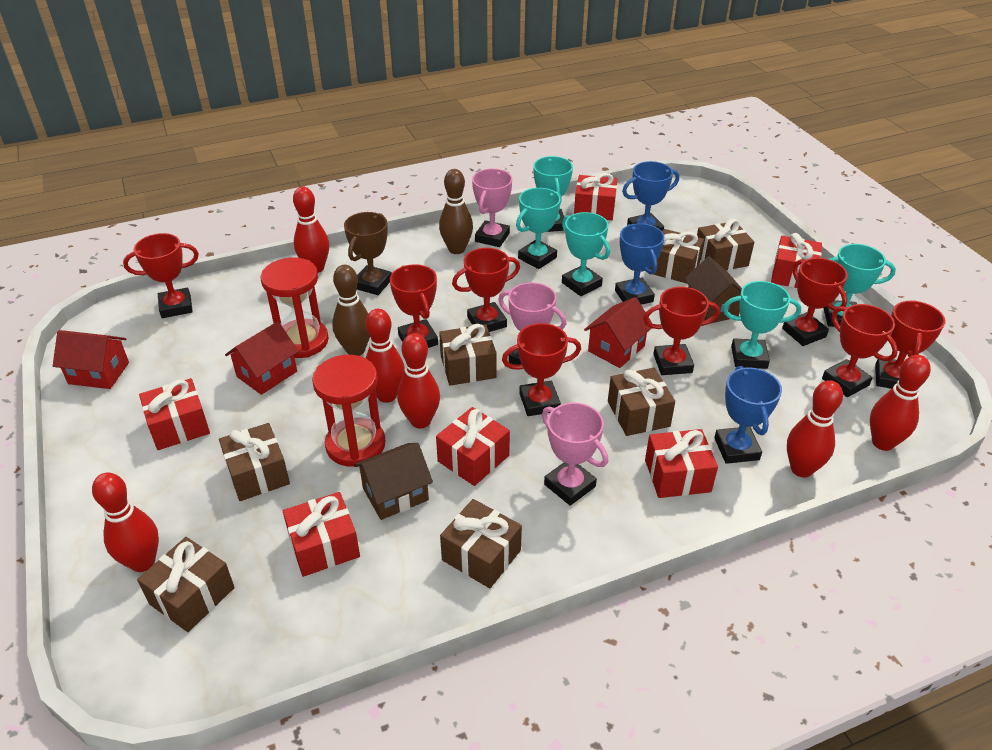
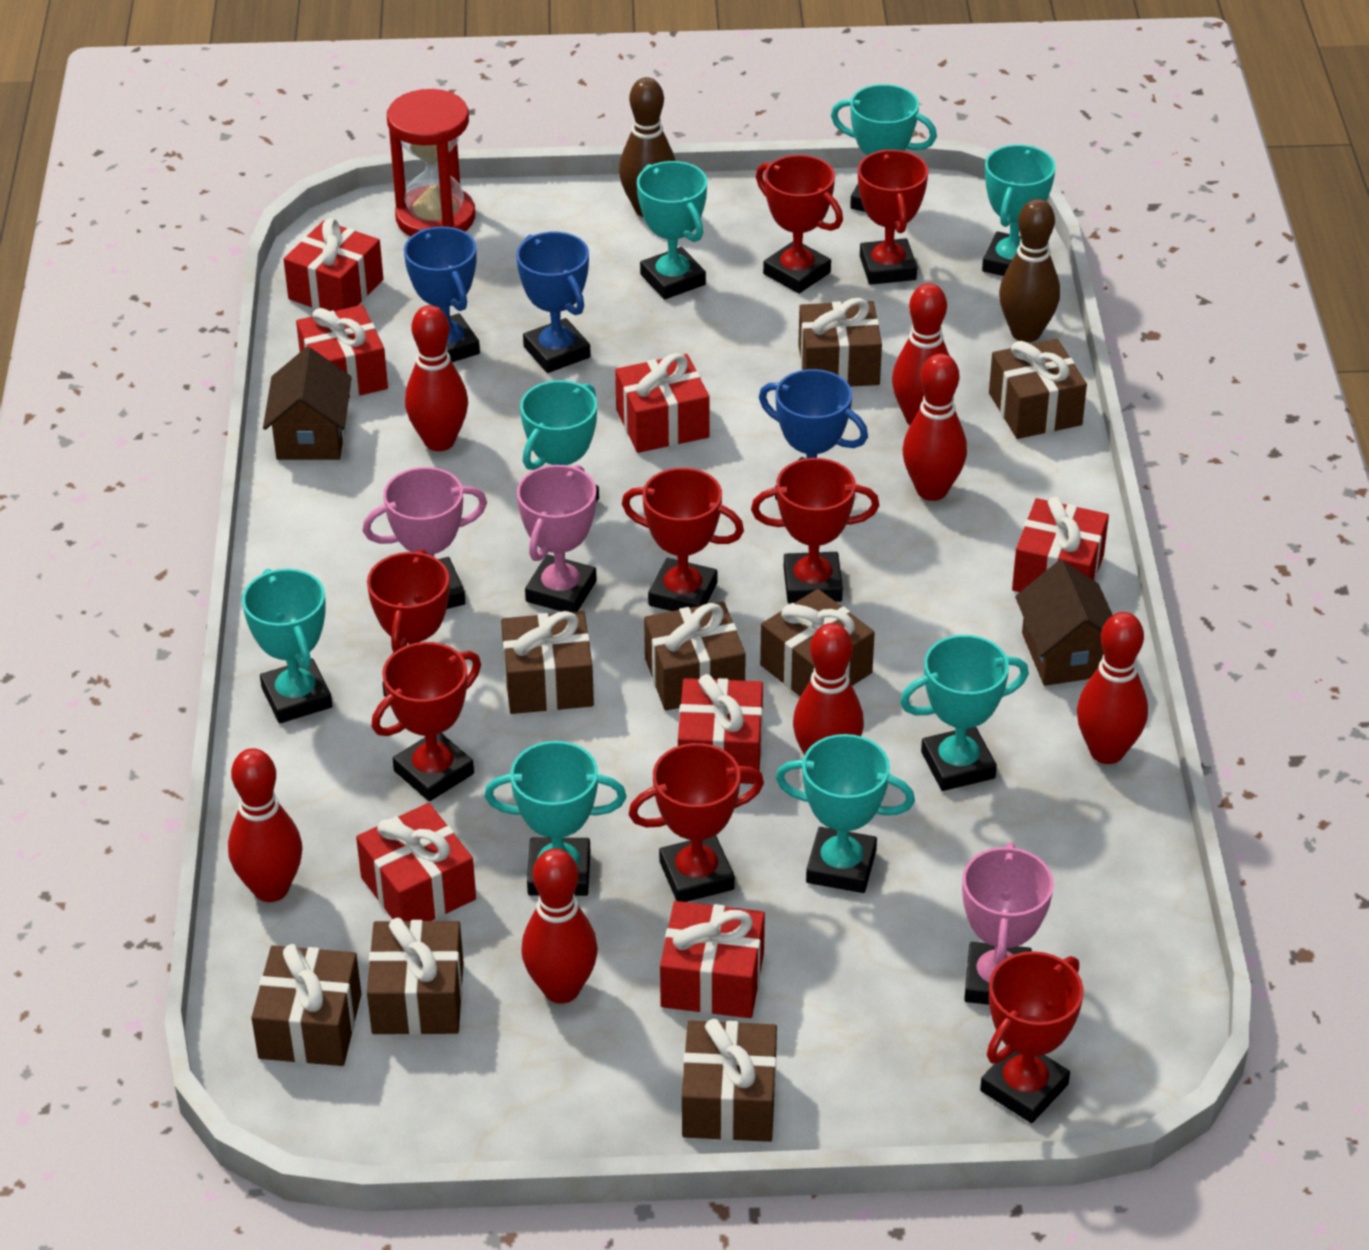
brown gift: 7 -> 8
brown trophy: 1 -> 0
red bowling pin: 6 -> 7
red gift: 6 -> 7
red hourglass: 2 -> 1
red house: 3 -> 0
turquoise trophy: 5 -> 8

